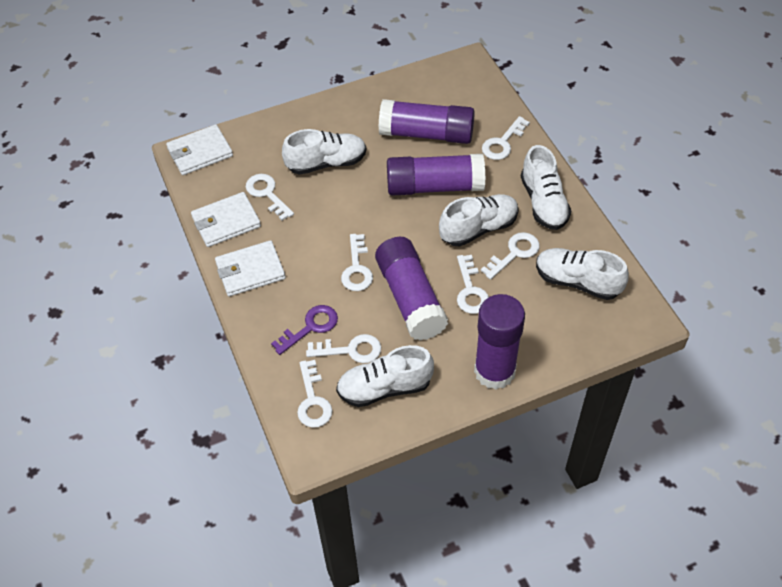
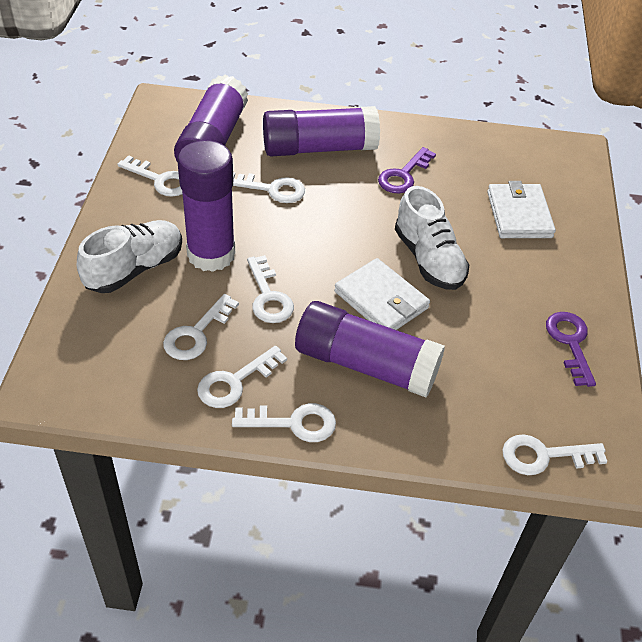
purple key: 1 -> 2
white shoe: 5 -> 2
white wallet: 3 -> 2

